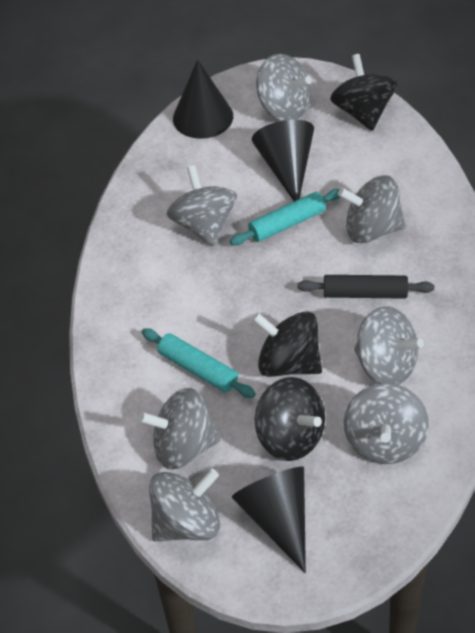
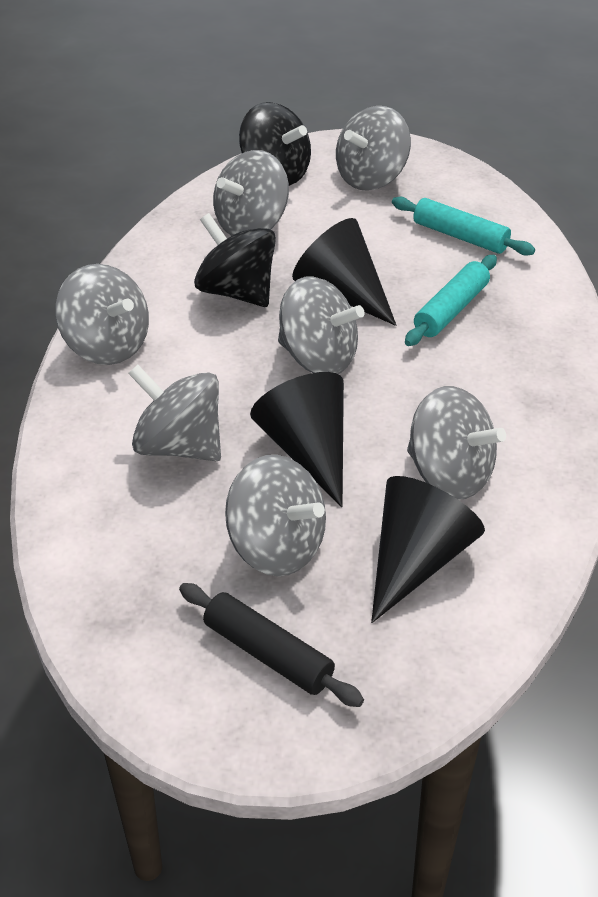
black spinning top: 3 -> 2

